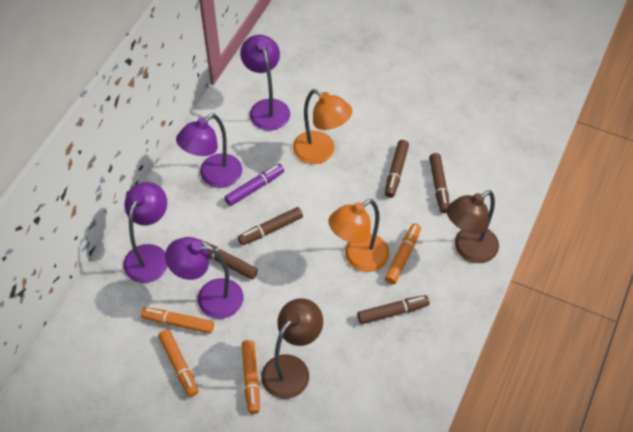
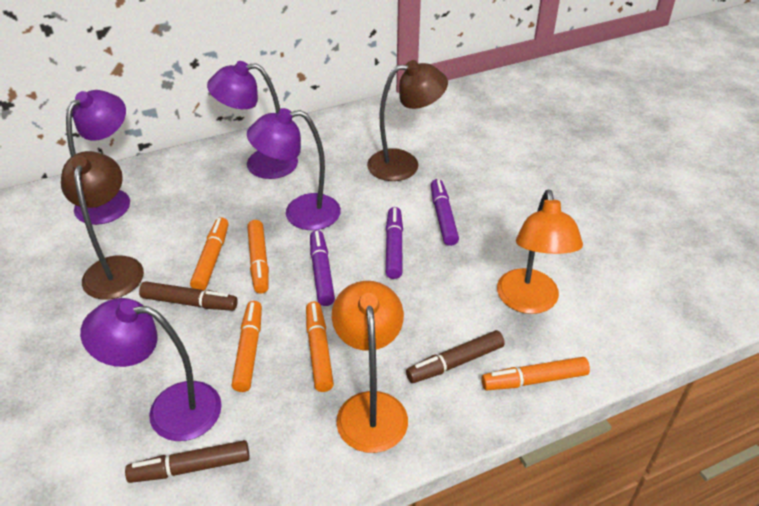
brown marker: 5 -> 3
orange marker: 4 -> 5
purple marker: 1 -> 3

